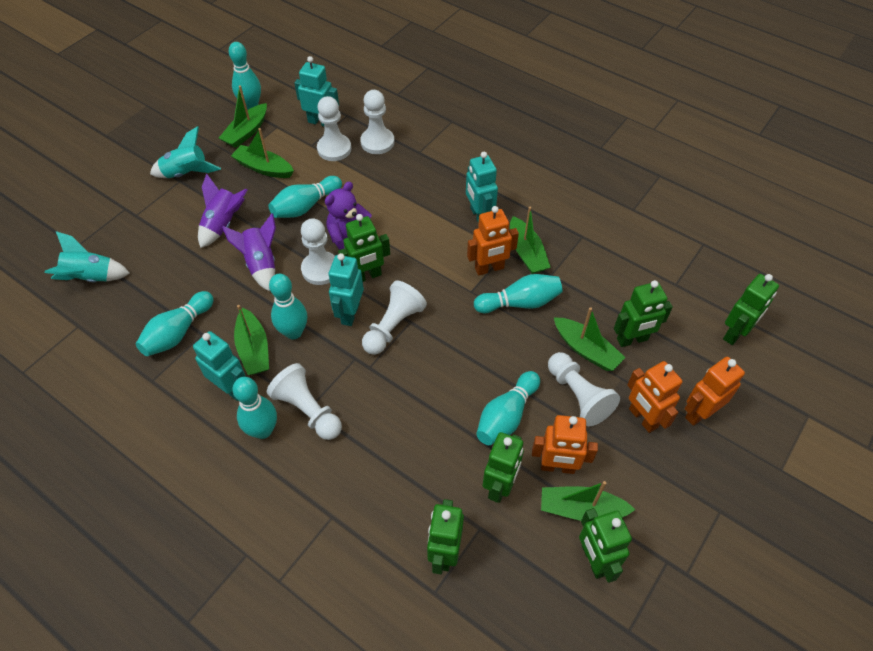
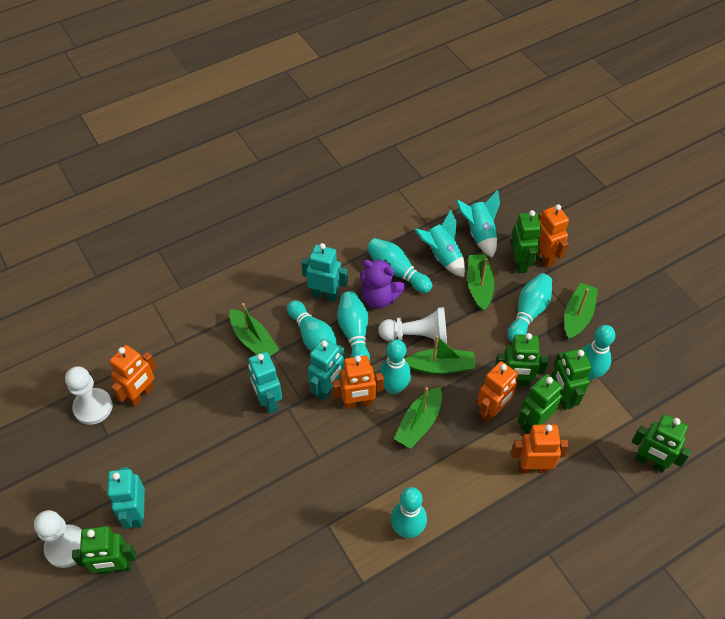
green boat: 6 -> 5
orange robot: 4 -> 5
purple rocket: 2 -> 0
white pawn: 6 -> 3

